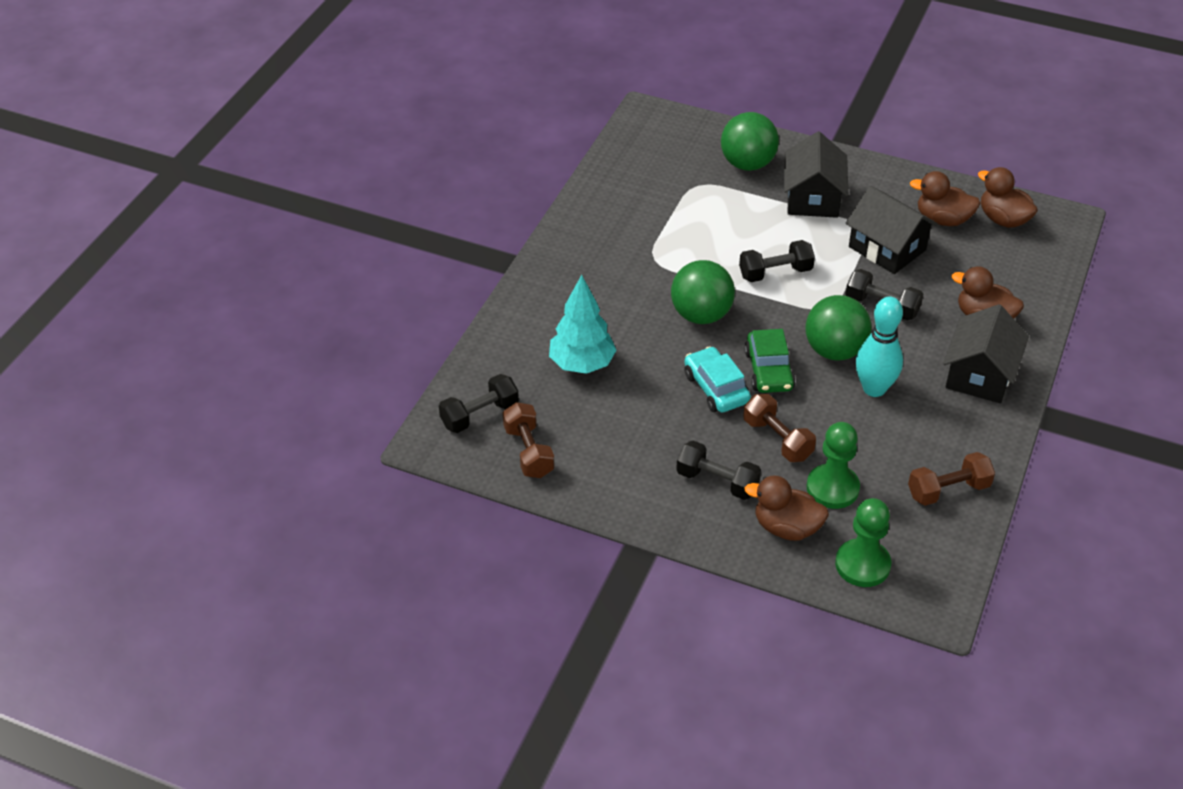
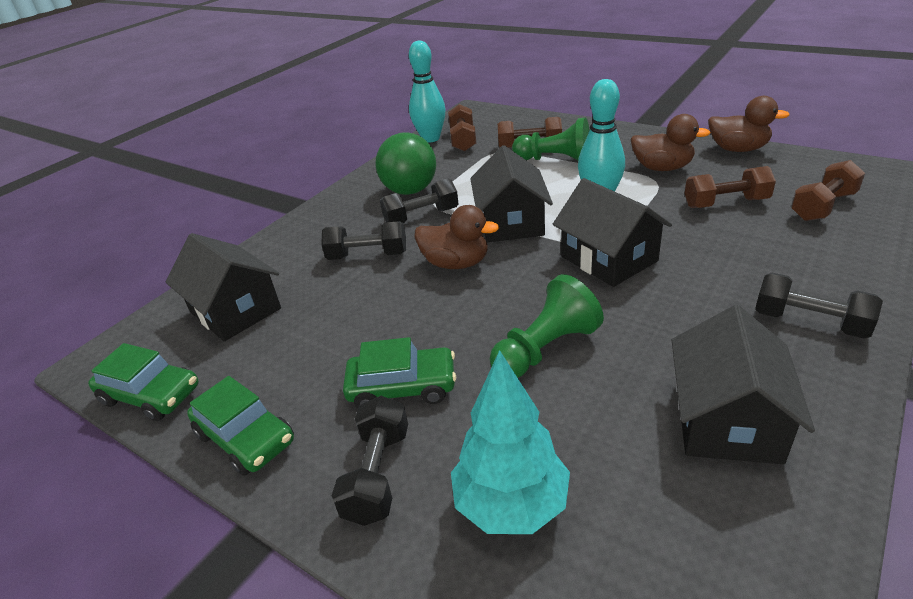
black house: 3 -> 4
brown duck: 4 -> 3
brown dumbbell: 3 -> 4
green ball: 3 -> 1
green car: 1 -> 3
turquoise bowling pin: 1 -> 2
turquoise car: 1 -> 0

